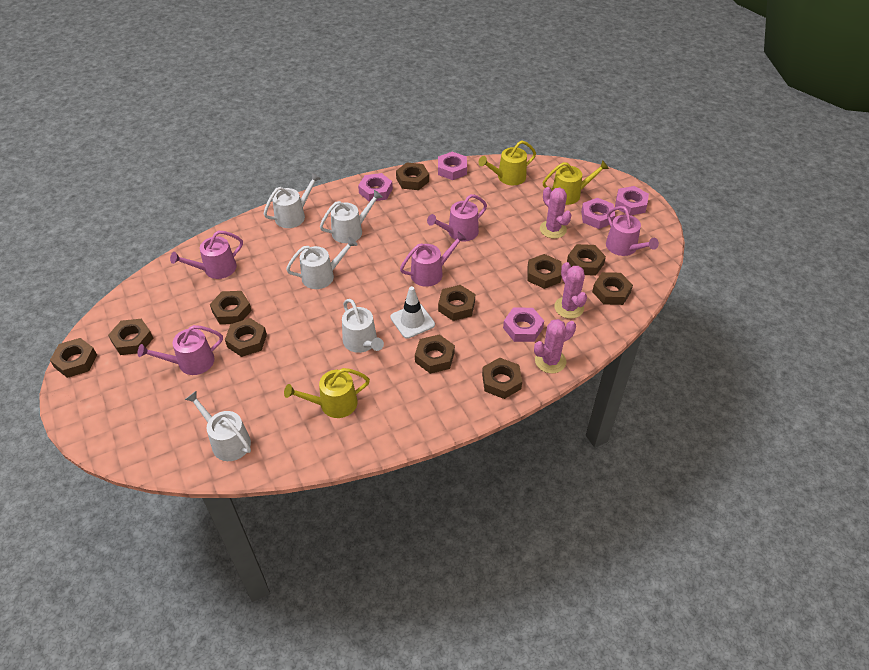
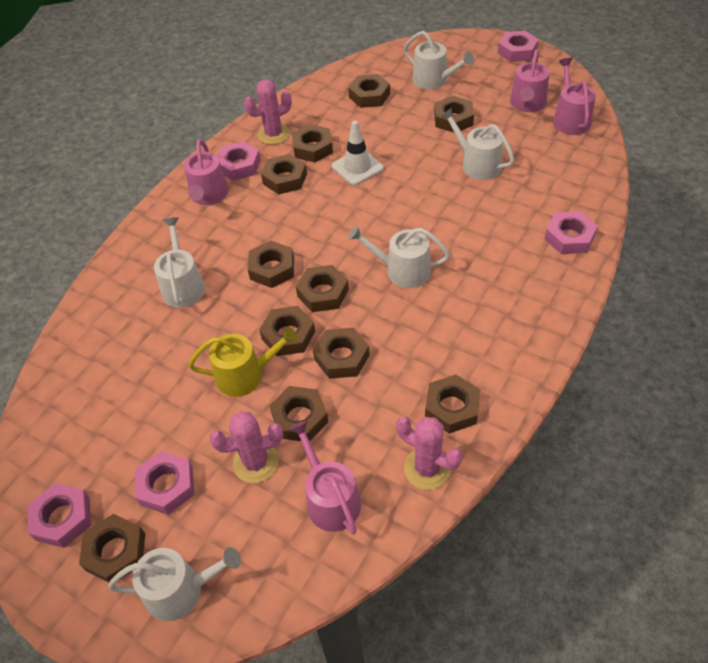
pink watering can: 5 -> 4
yellow watering can: 3 -> 1

